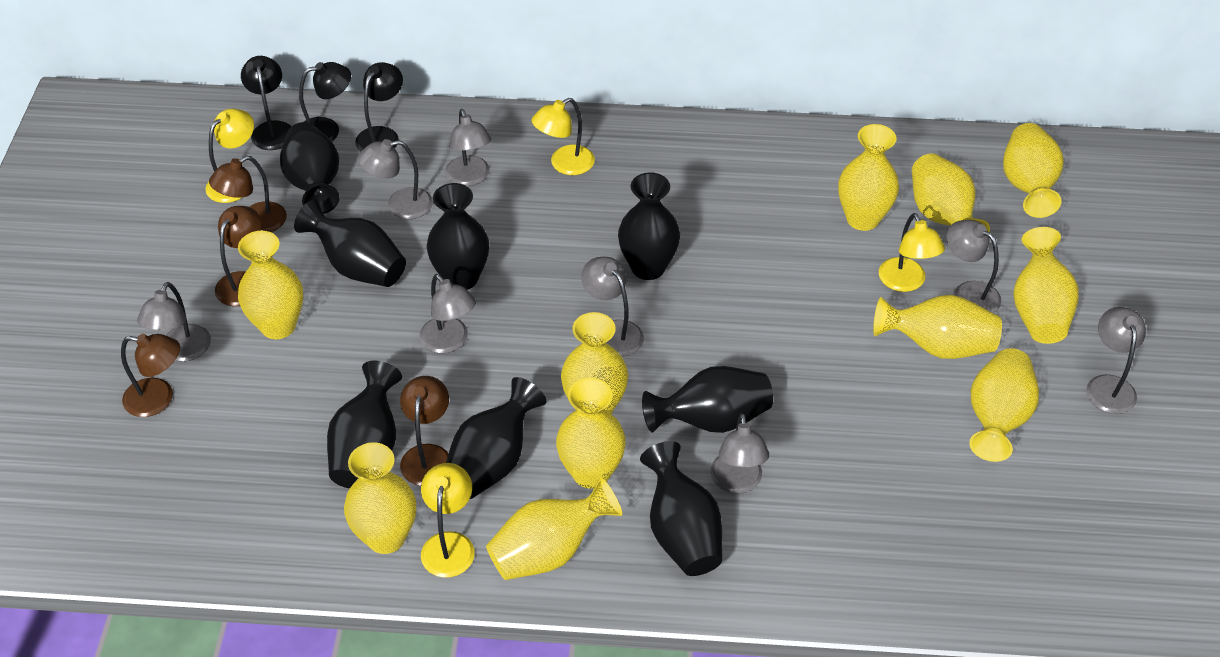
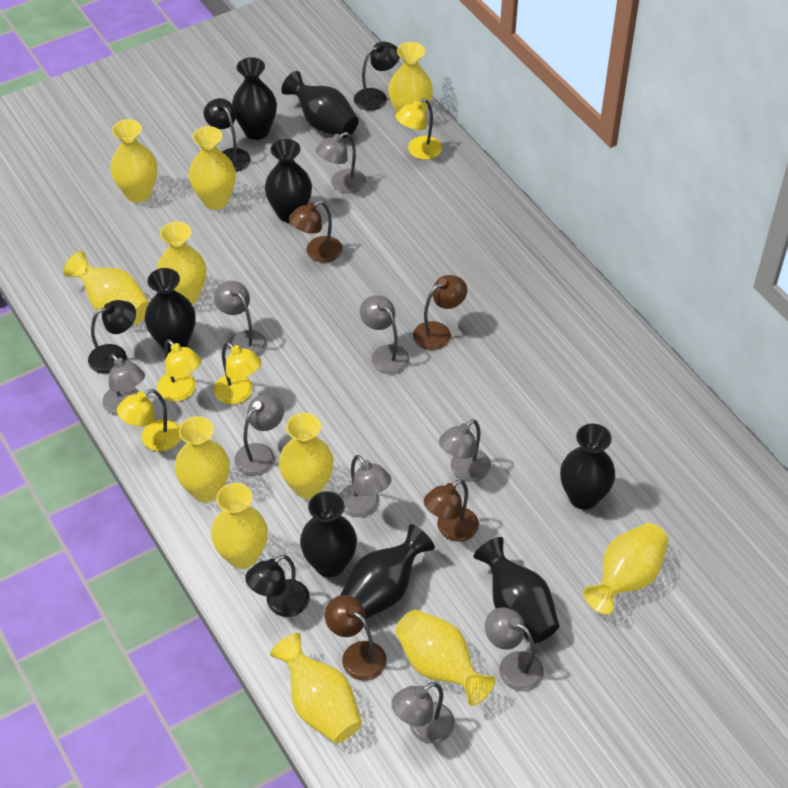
black lamp: 3 -> 4
grey lamp: 8 -> 9

